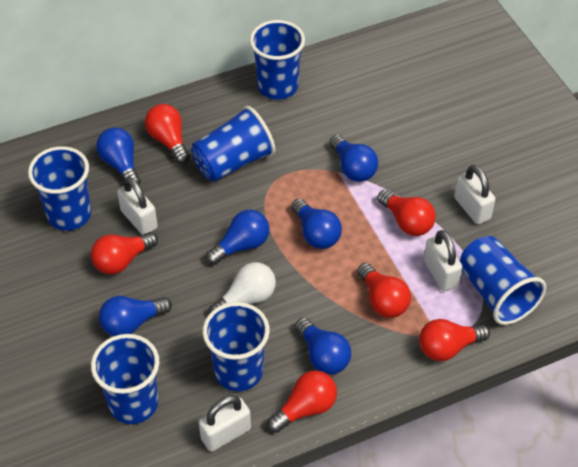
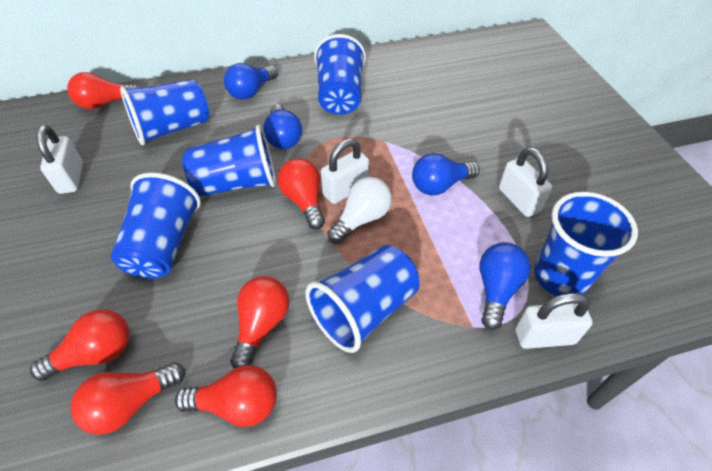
blue light bulb: 6 -> 4

